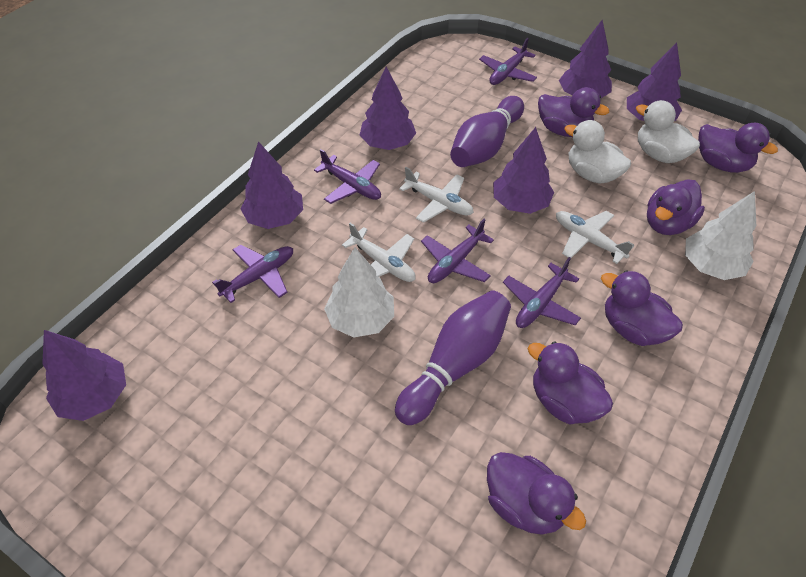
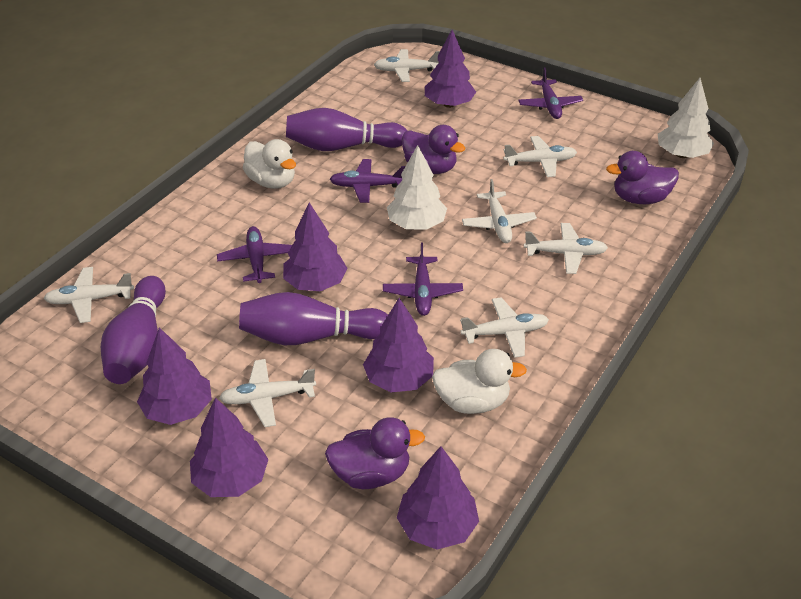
purple bowling pin: 2 -> 3
purple duck: 6 -> 3
purple plane: 5 -> 4
white plane: 3 -> 7

